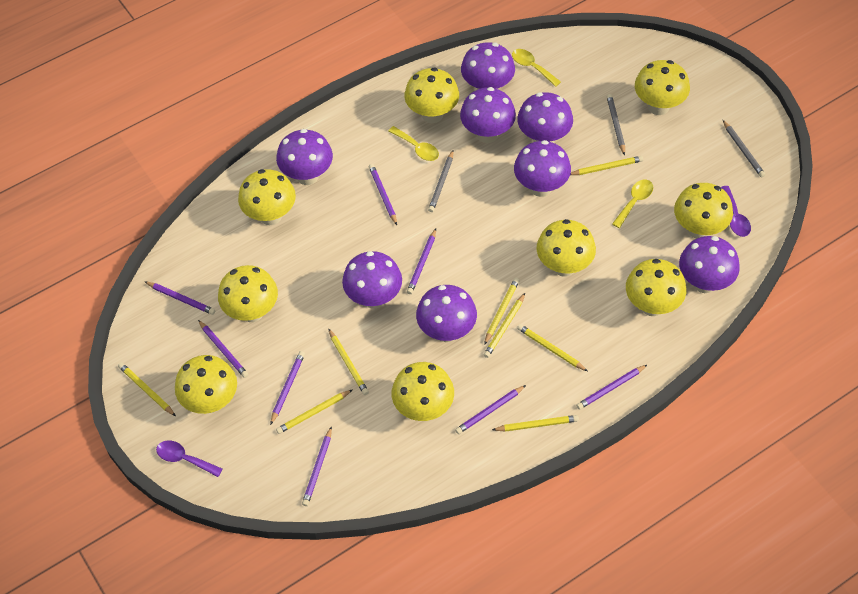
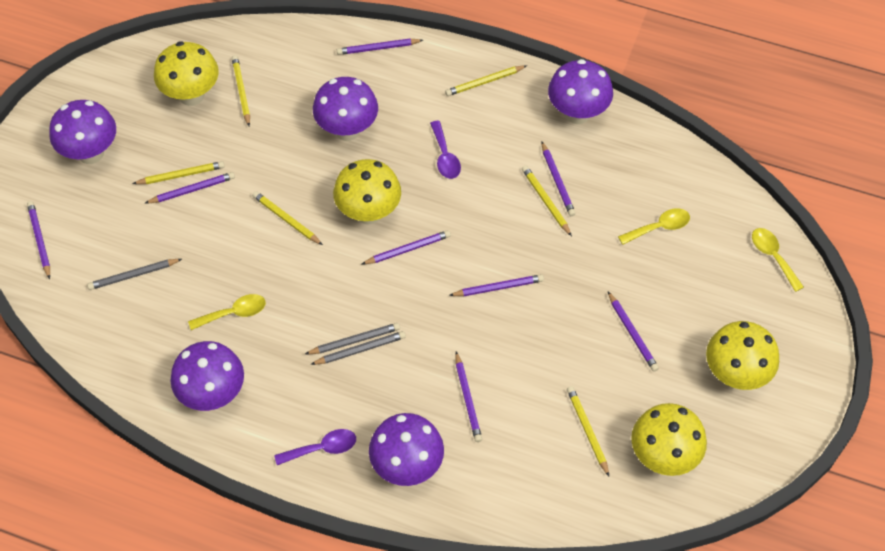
purple mushroom: 8 -> 5
yellow mushroom: 9 -> 4
yellow pencil: 8 -> 6

